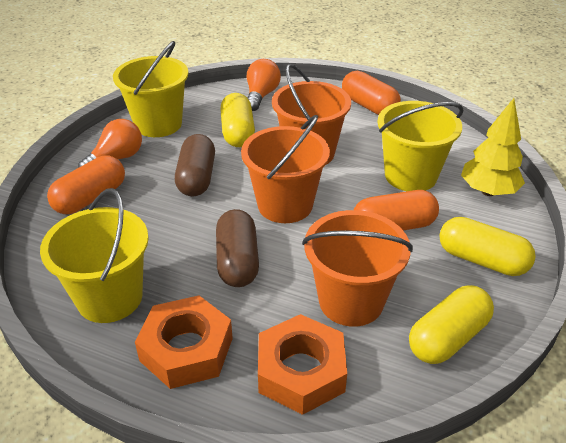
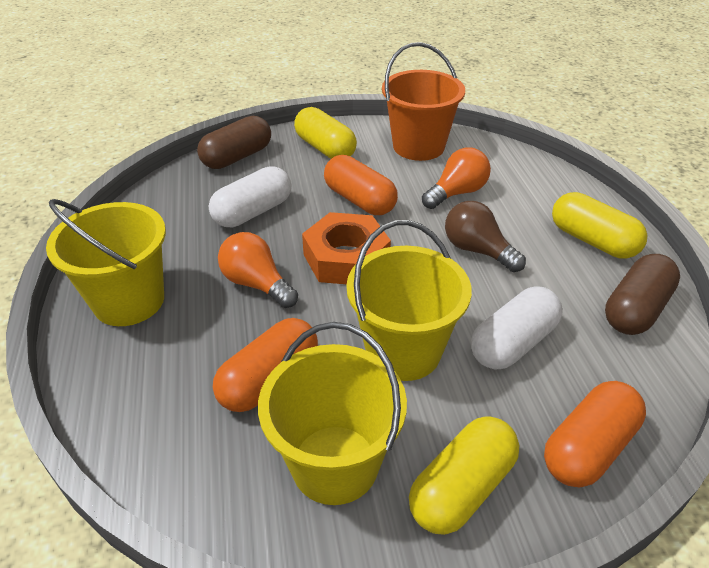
brown light bulb: 0 -> 1
orange bucket: 3 -> 1
orange nut: 2 -> 1
white capsule: 0 -> 2
yellow tree: 1 -> 0

